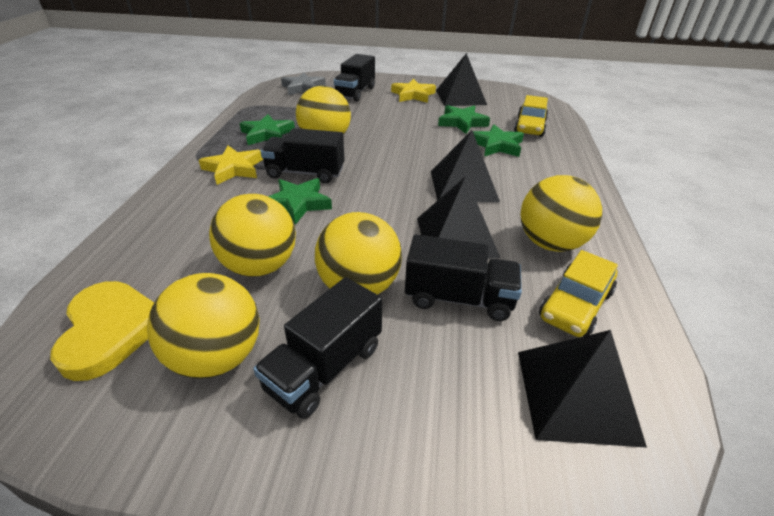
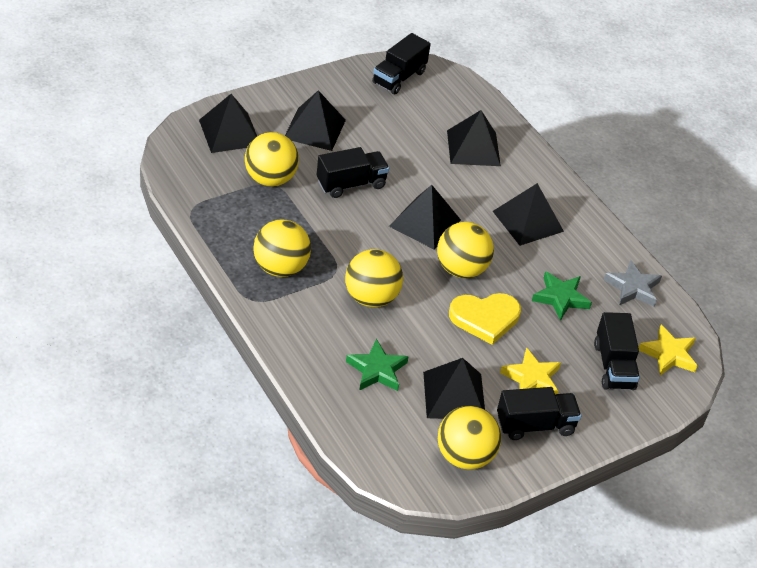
black pyramid: 4 -> 6
green star: 4 -> 2
yellow car: 2 -> 0

